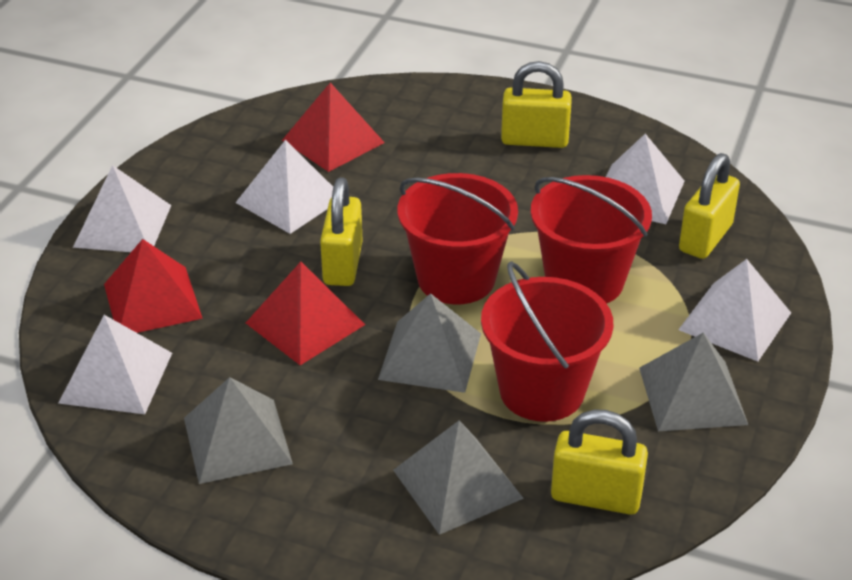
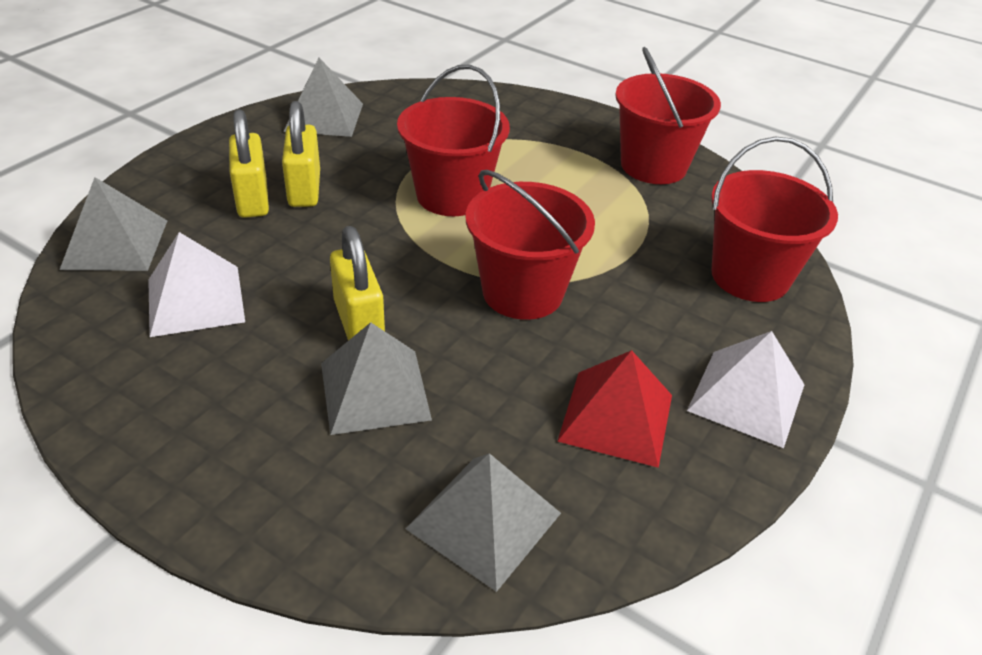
red bucket: 3 -> 4
red pyramid: 3 -> 1
white pyramid: 5 -> 2
yellow padlock: 4 -> 3

